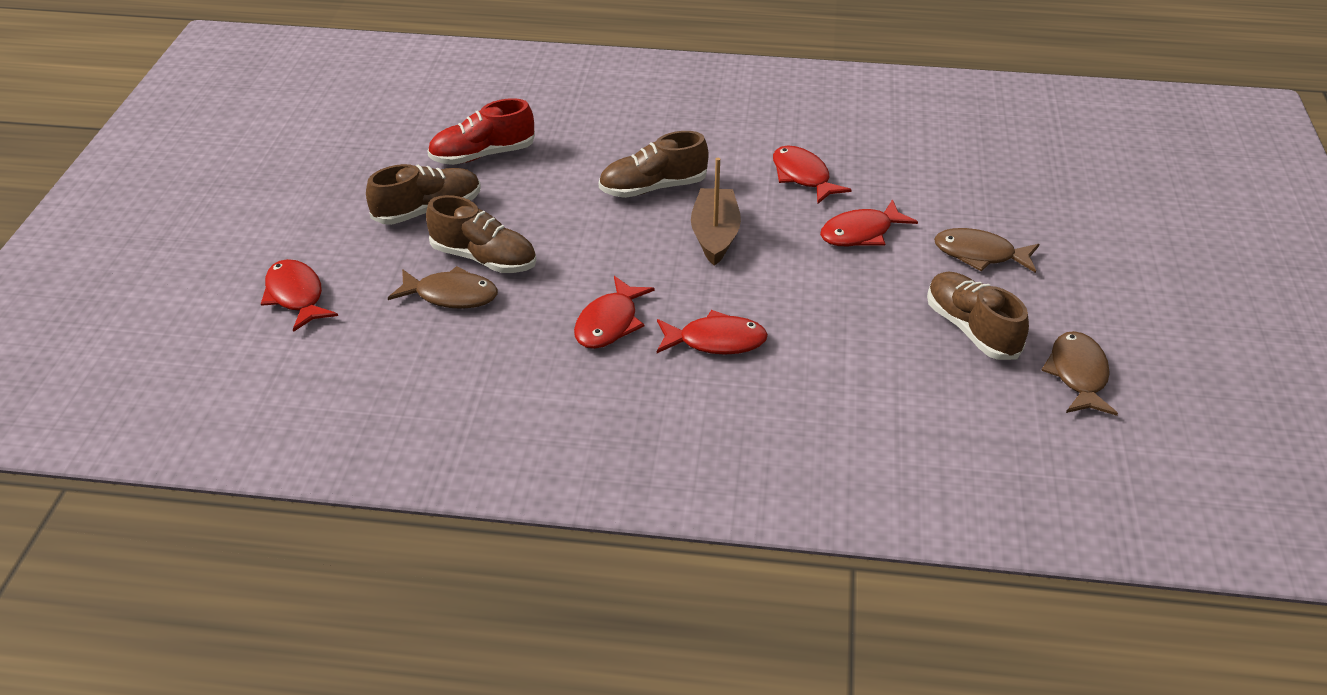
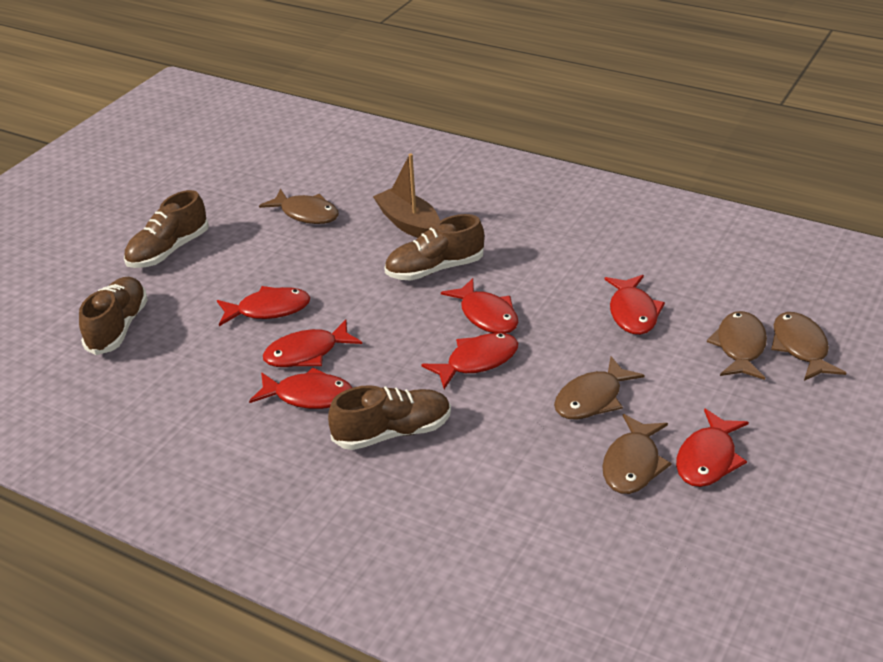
brown fish: 3 -> 5
red fish: 5 -> 7
red shoe: 1 -> 0

